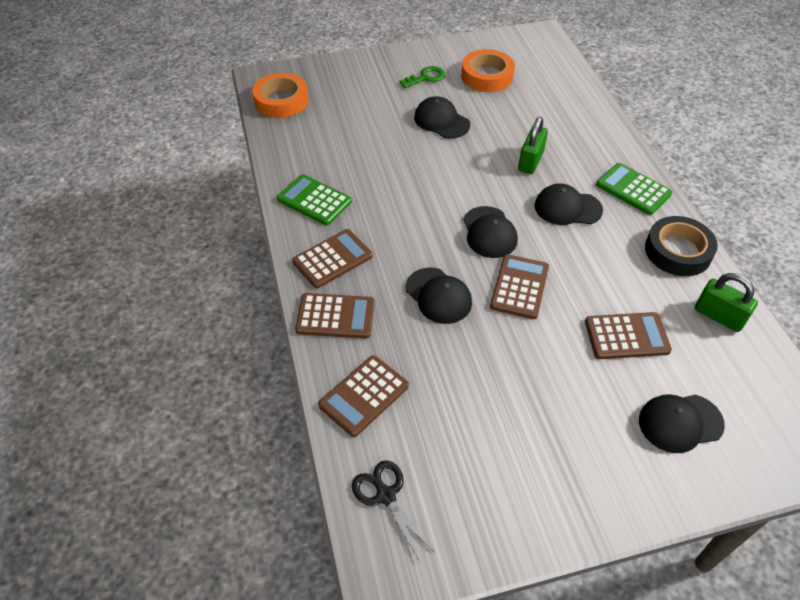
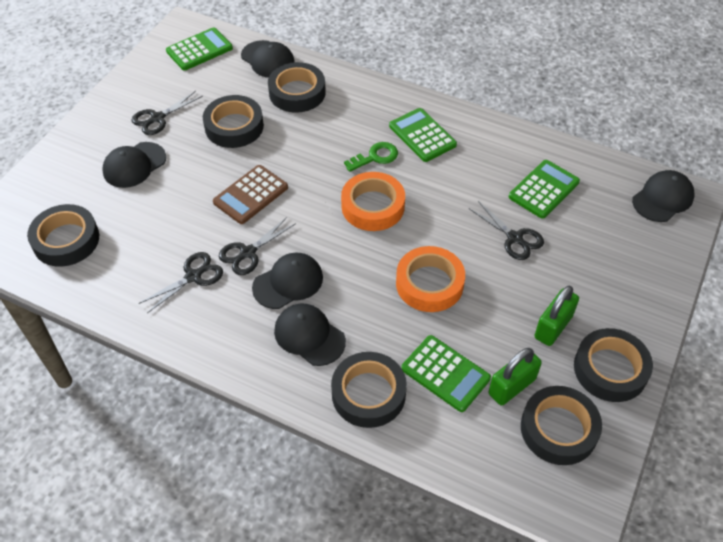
black scissors: 1 -> 4
black tape: 1 -> 6
brown calculator: 5 -> 1
green calculator: 2 -> 4

